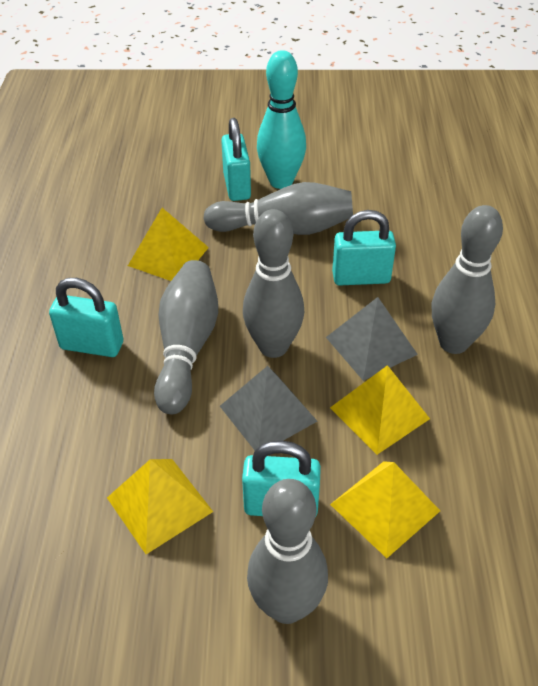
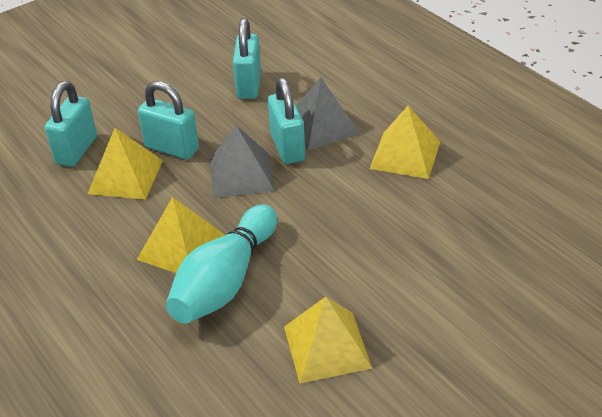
grey bowling pin: 5 -> 0

